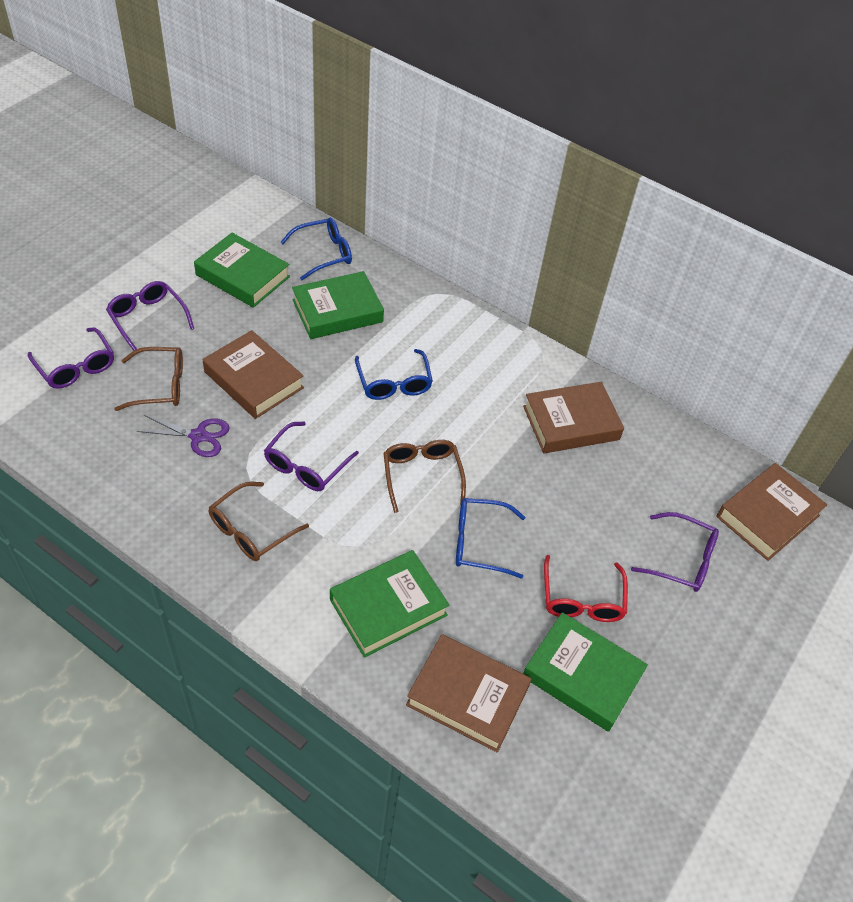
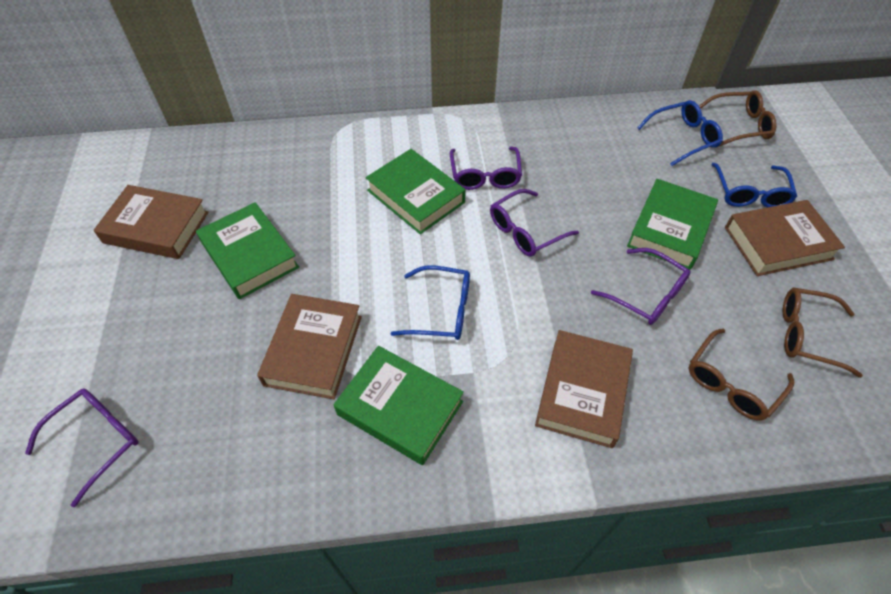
purple scissors: 1 -> 0
red glasses: 1 -> 0

